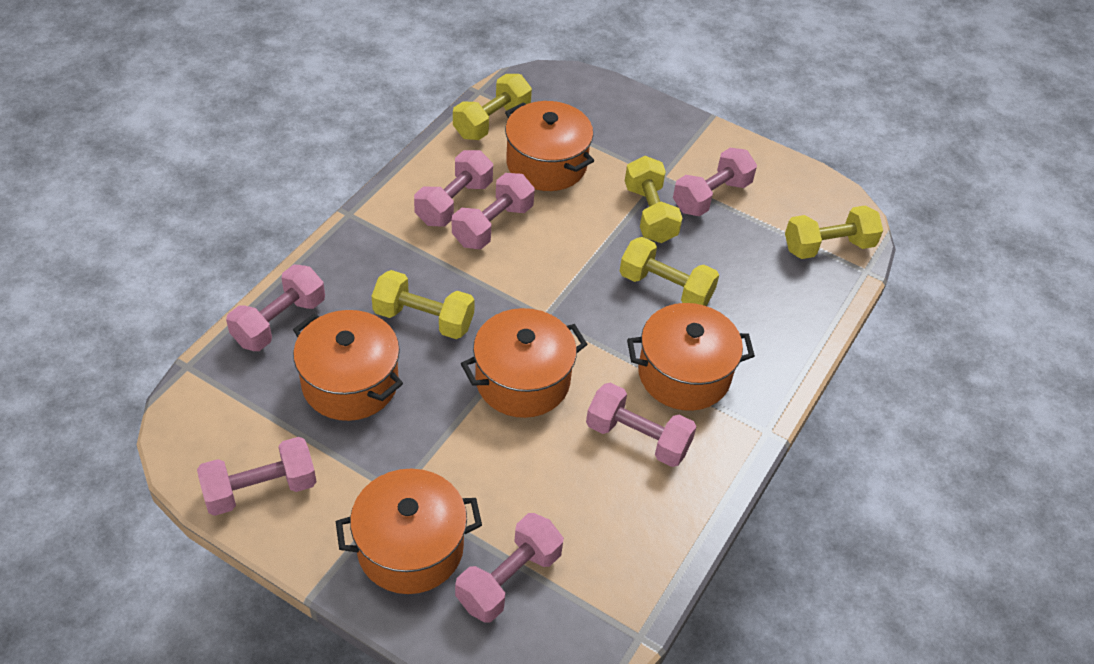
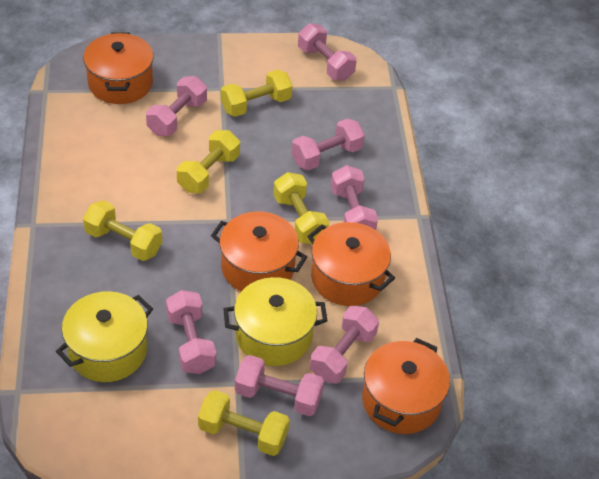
orange pot: 5 -> 4
yellow pot: 0 -> 2

